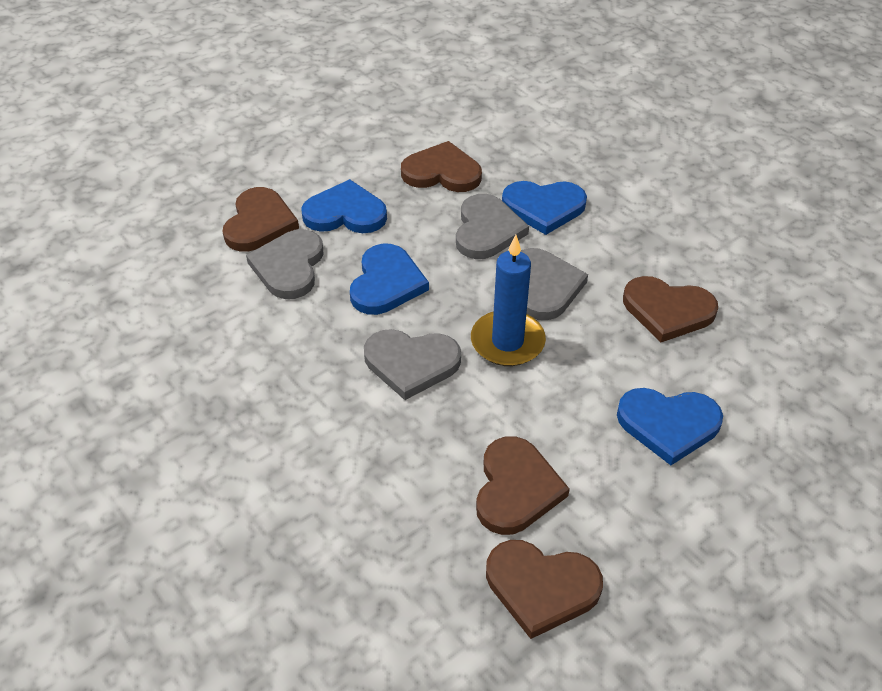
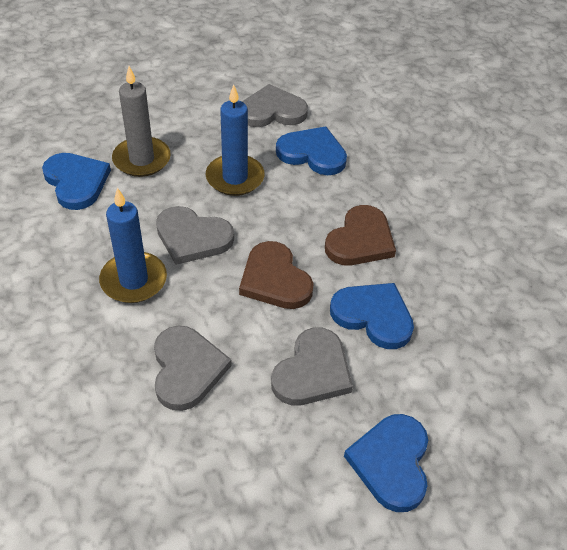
blue candle: 1 -> 2
brown heart: 5 -> 2
grey candle: 0 -> 1

